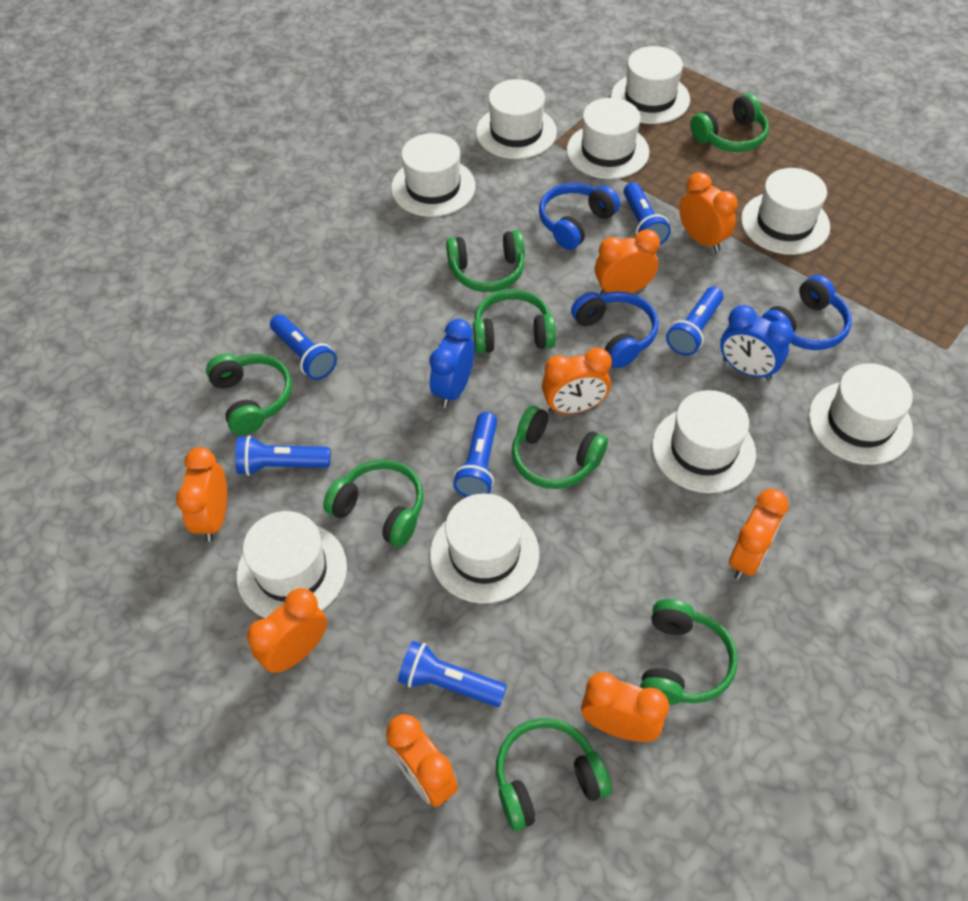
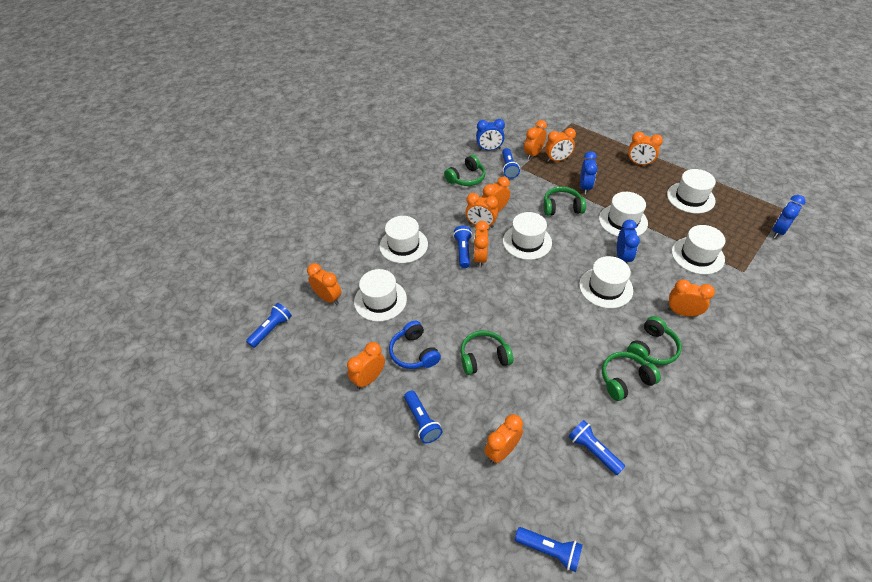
blue clock: 2 -> 4
blue headphones: 3 -> 1
green headphones: 8 -> 5
orange clock: 8 -> 10
white hat: 9 -> 7

